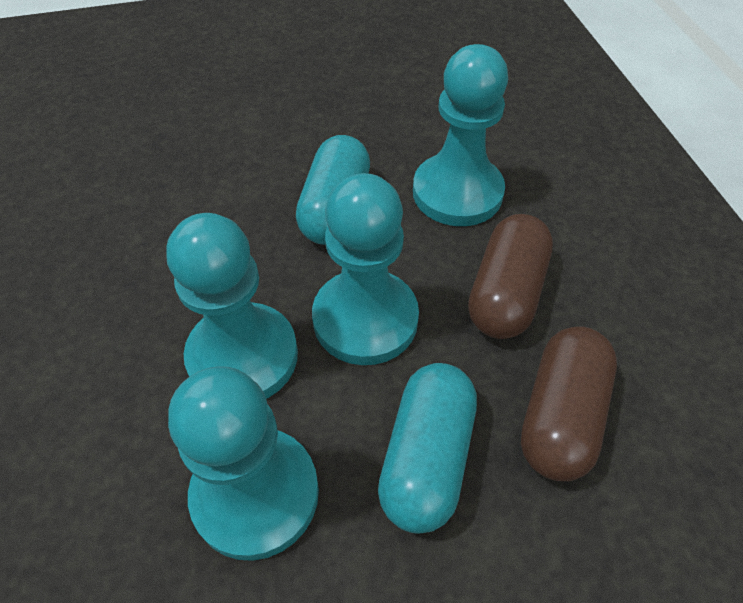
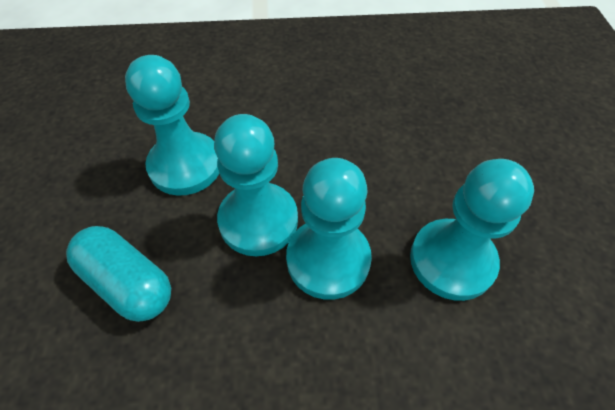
brown capsule: 2 -> 0
turquoise capsule: 2 -> 1

